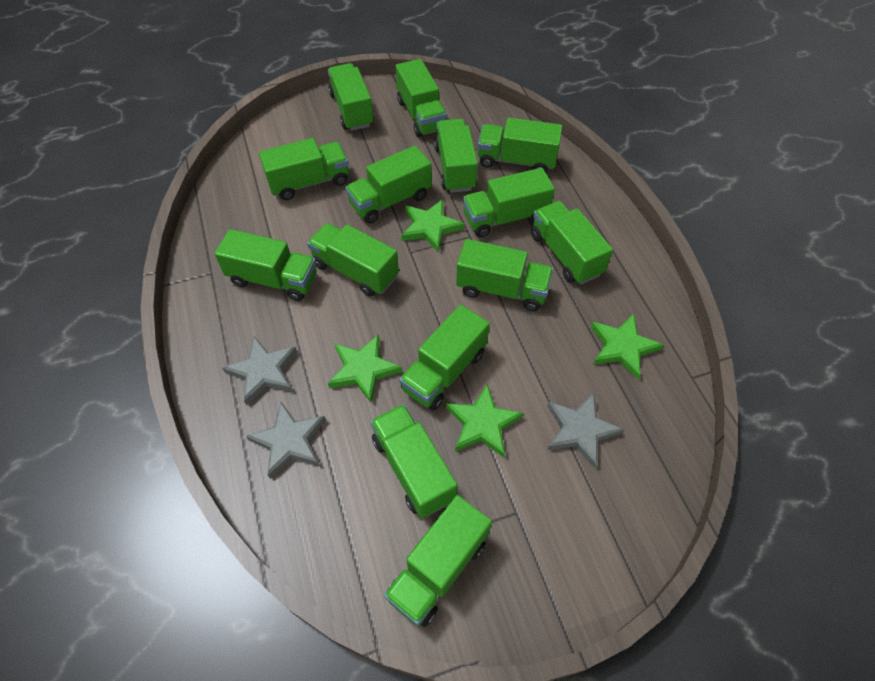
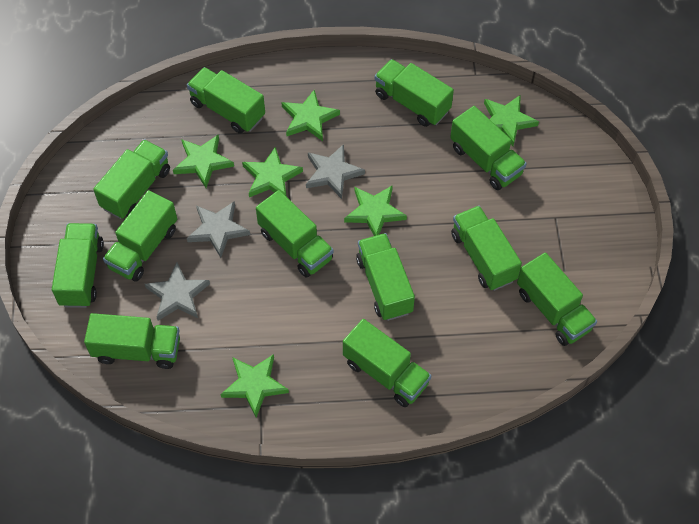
green star: 4 -> 6
green truck: 14 -> 12

